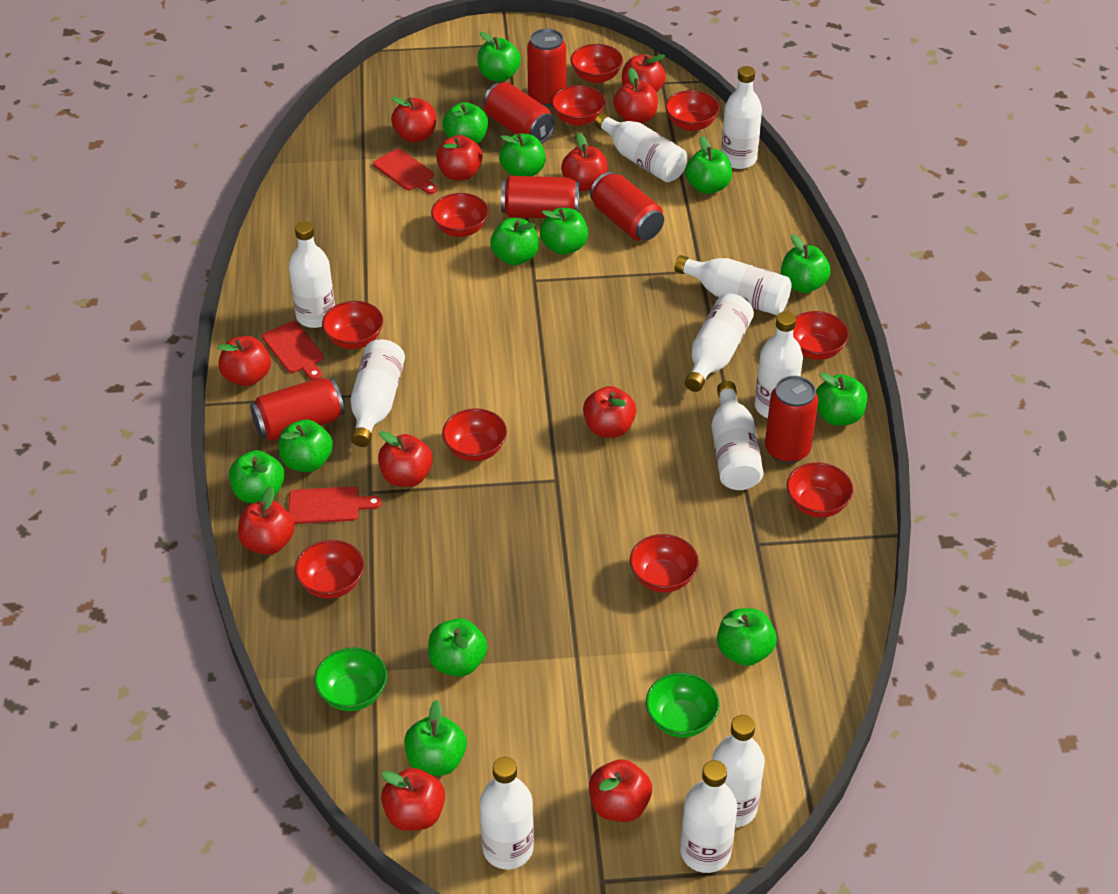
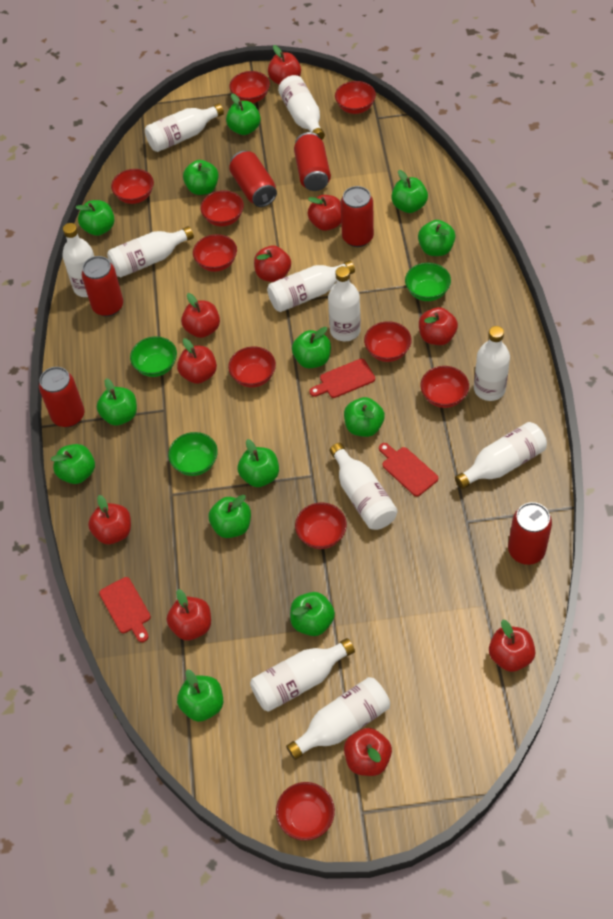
green bowl: 2 -> 3
red apple: 11 -> 10

